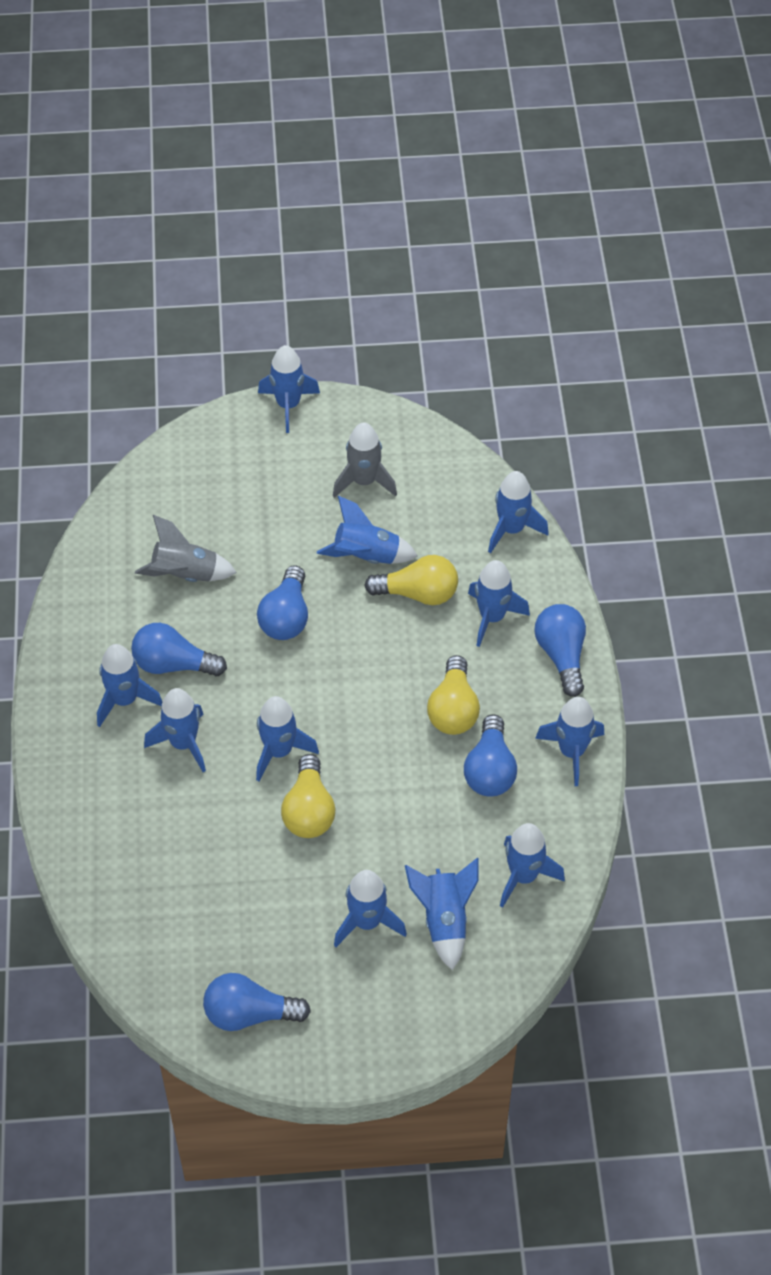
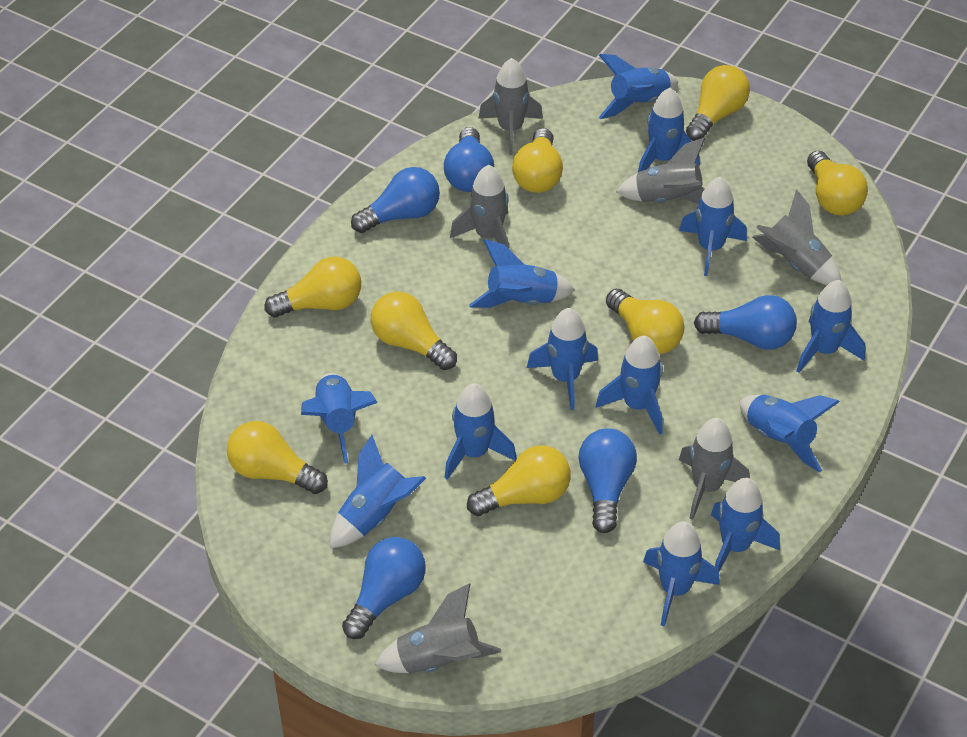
blue rocket: 11 -> 13
grey rocket: 2 -> 6
yellow light bulb: 3 -> 8

